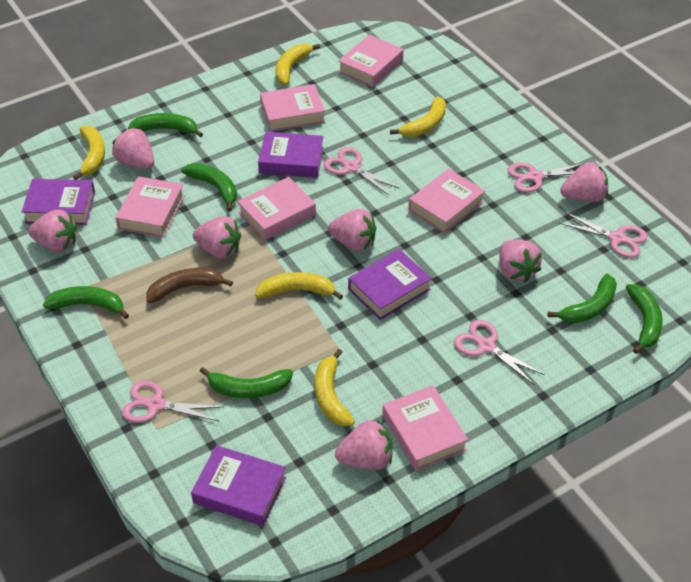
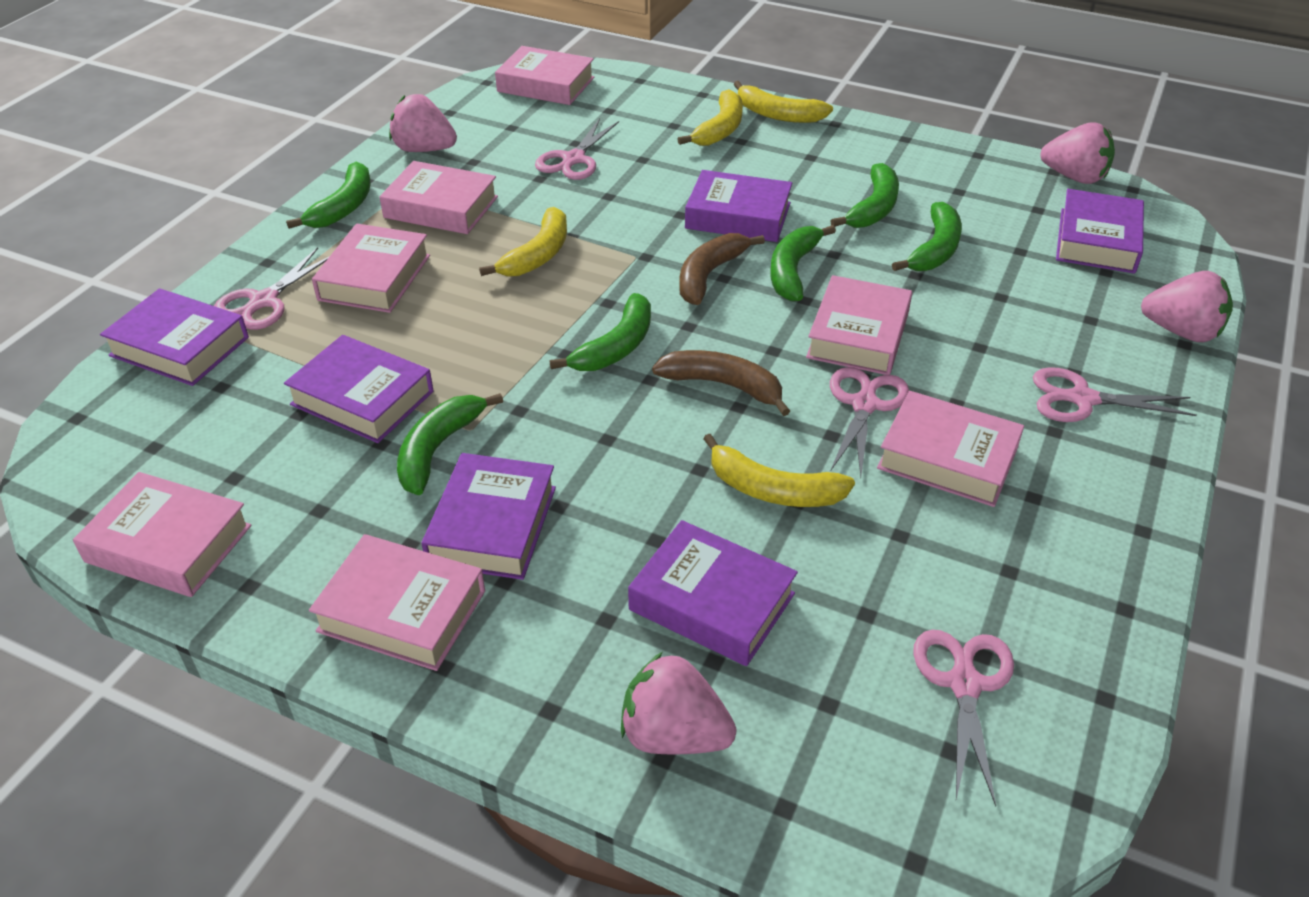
brown banana: 1 -> 2
pink book: 6 -> 7
pink strawberry: 7 -> 4
purple book: 4 -> 6
yellow banana: 5 -> 4

